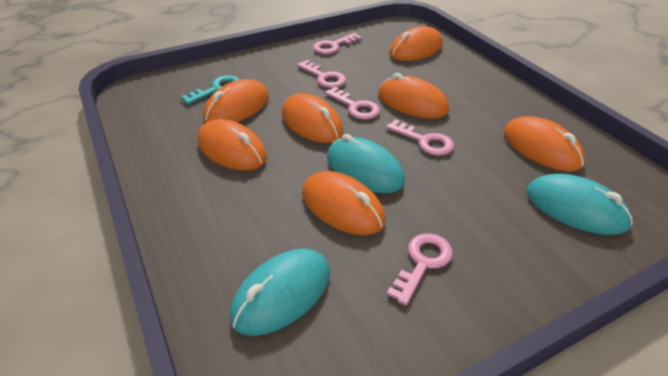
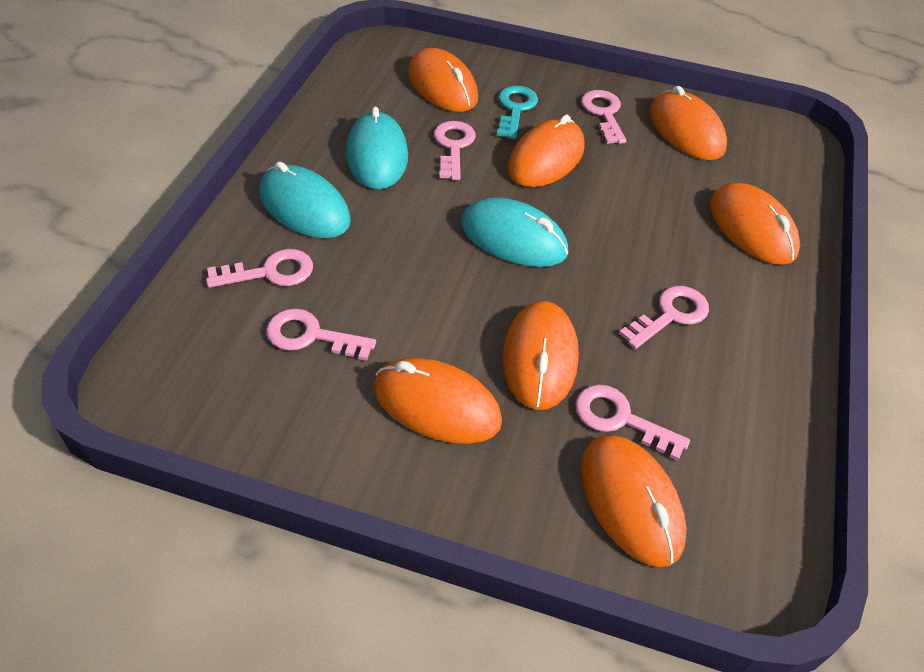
pink key: 5 -> 6

